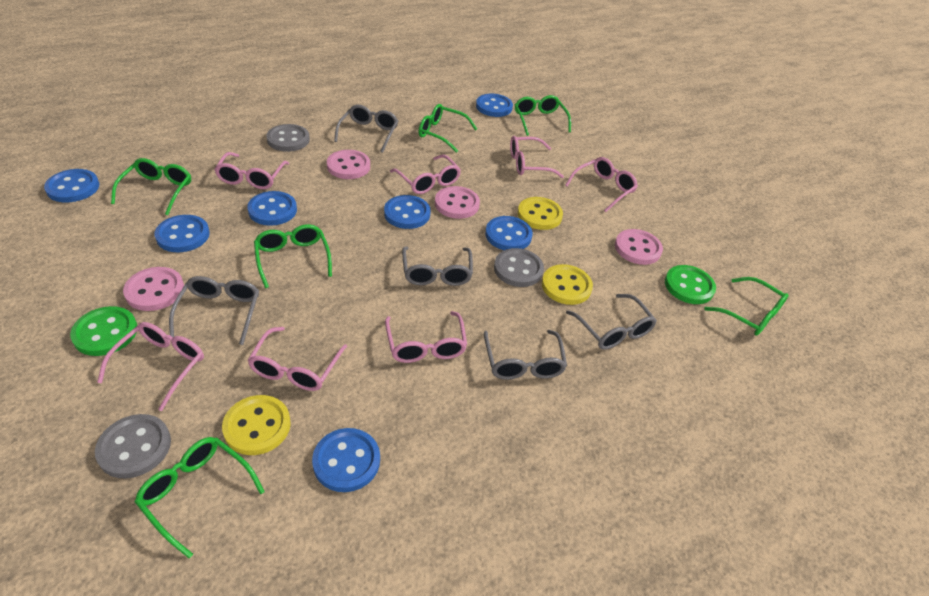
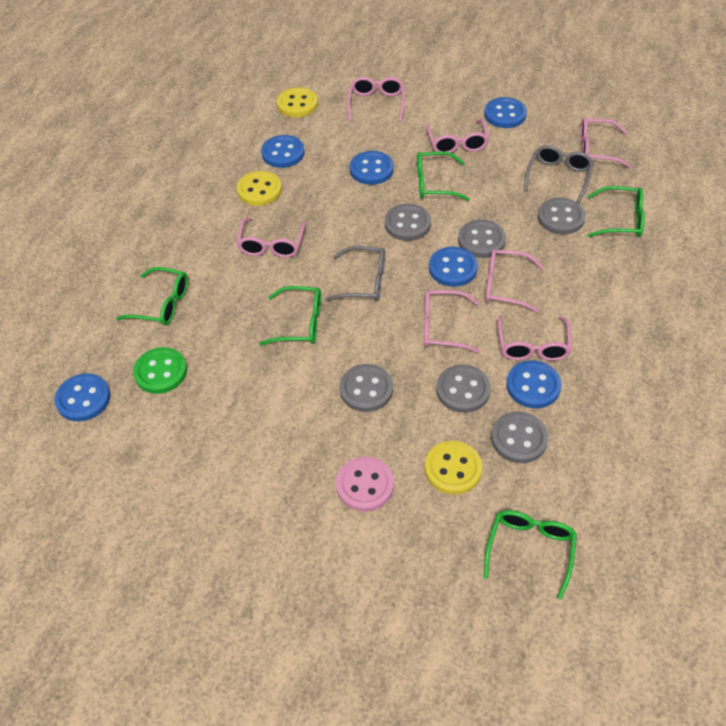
blue button: 7 -> 6
green button: 2 -> 1
green glasses: 6 -> 5
grey button: 3 -> 6
grey glasses: 5 -> 2
pink button: 4 -> 1

